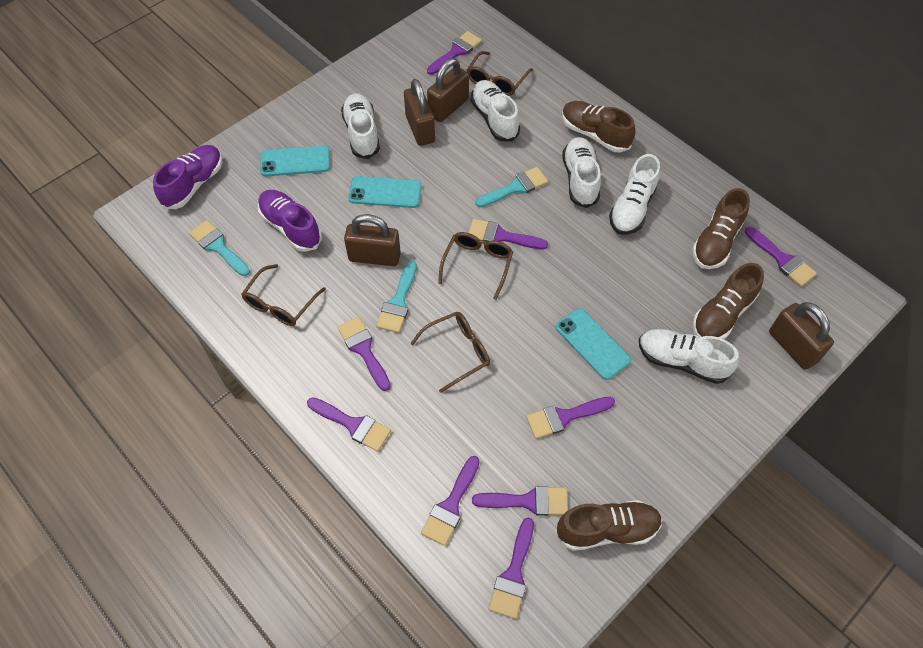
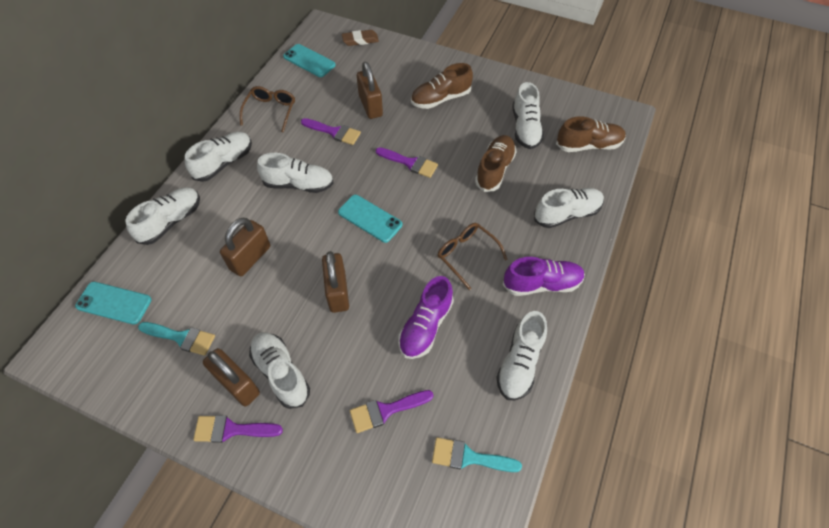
brown eraser: 0 -> 1
brown glasses: 4 -> 2
brown shoe: 4 -> 3
purple brush: 9 -> 4
turquoise brush: 3 -> 2
white shoe: 5 -> 7

